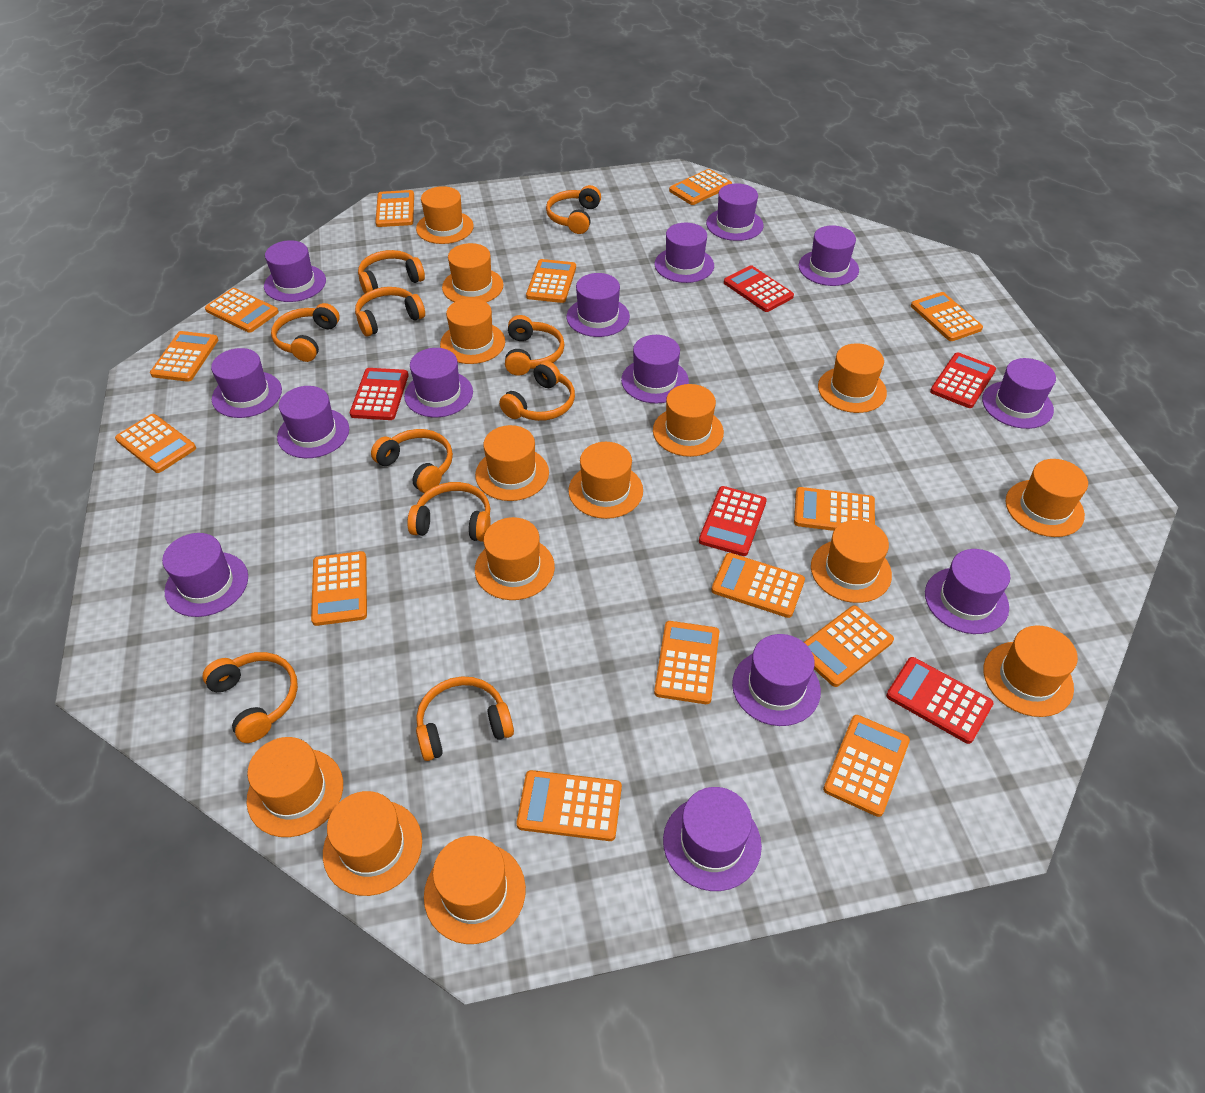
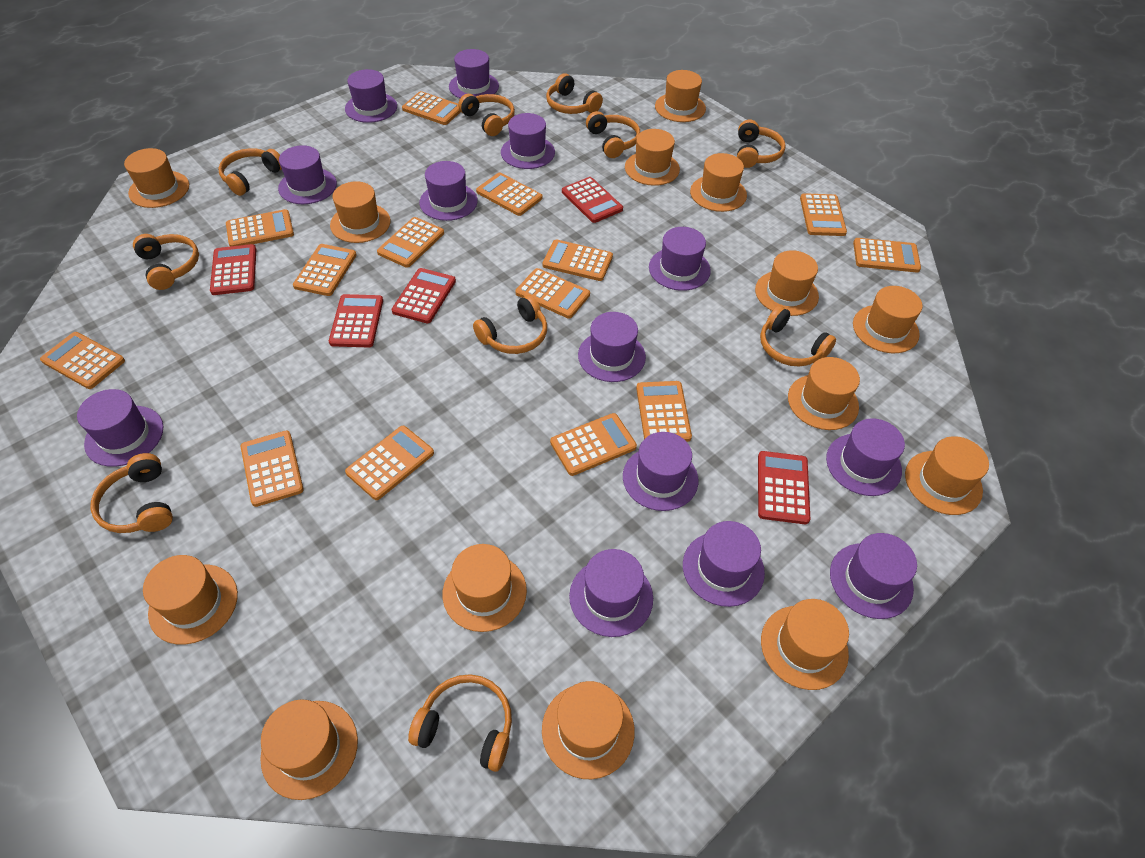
purple hat: 14 -> 13

